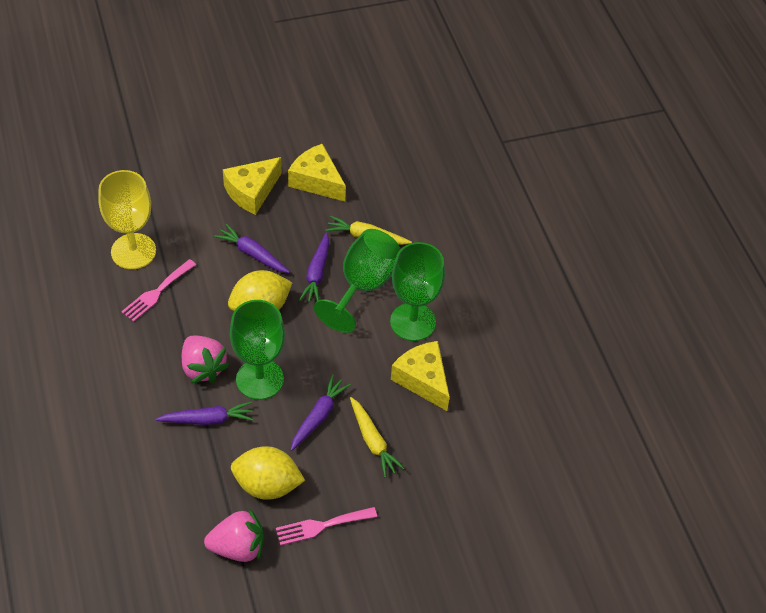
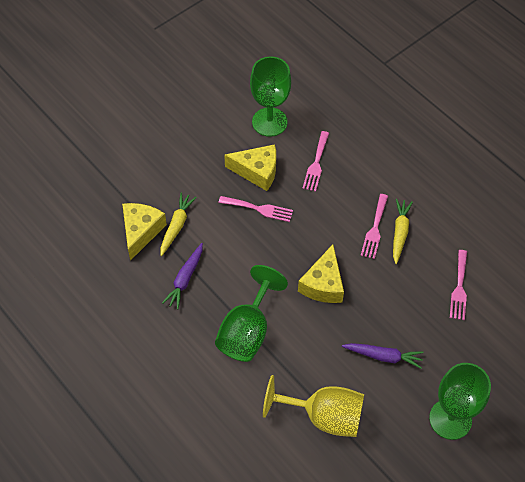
pink fork: 2 -> 4
pink strawberry: 2 -> 0
purple carrot: 4 -> 2
yellow lemon: 2 -> 0

